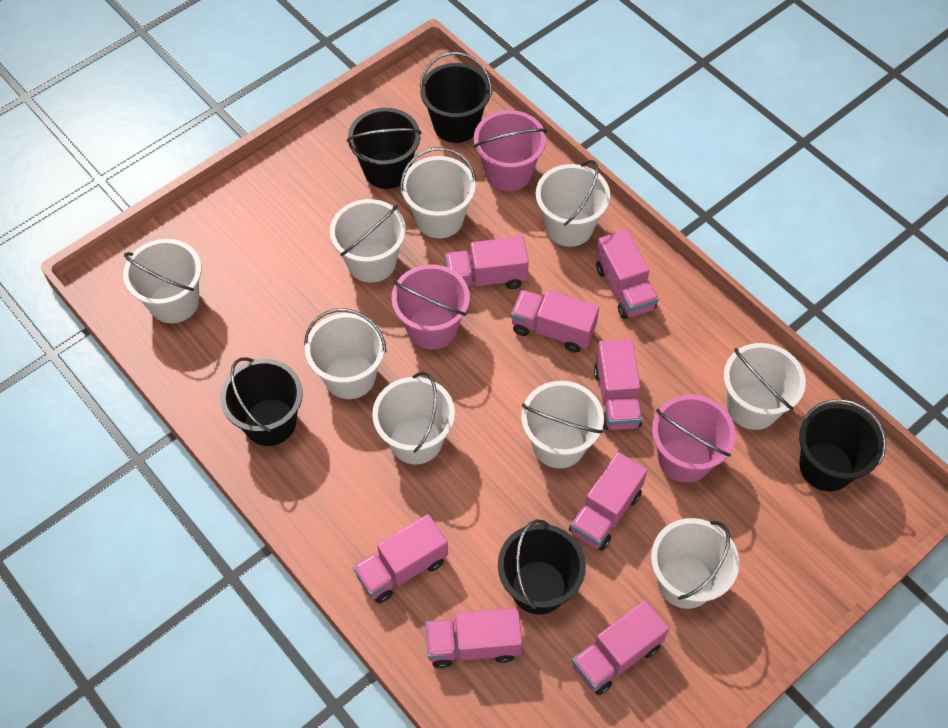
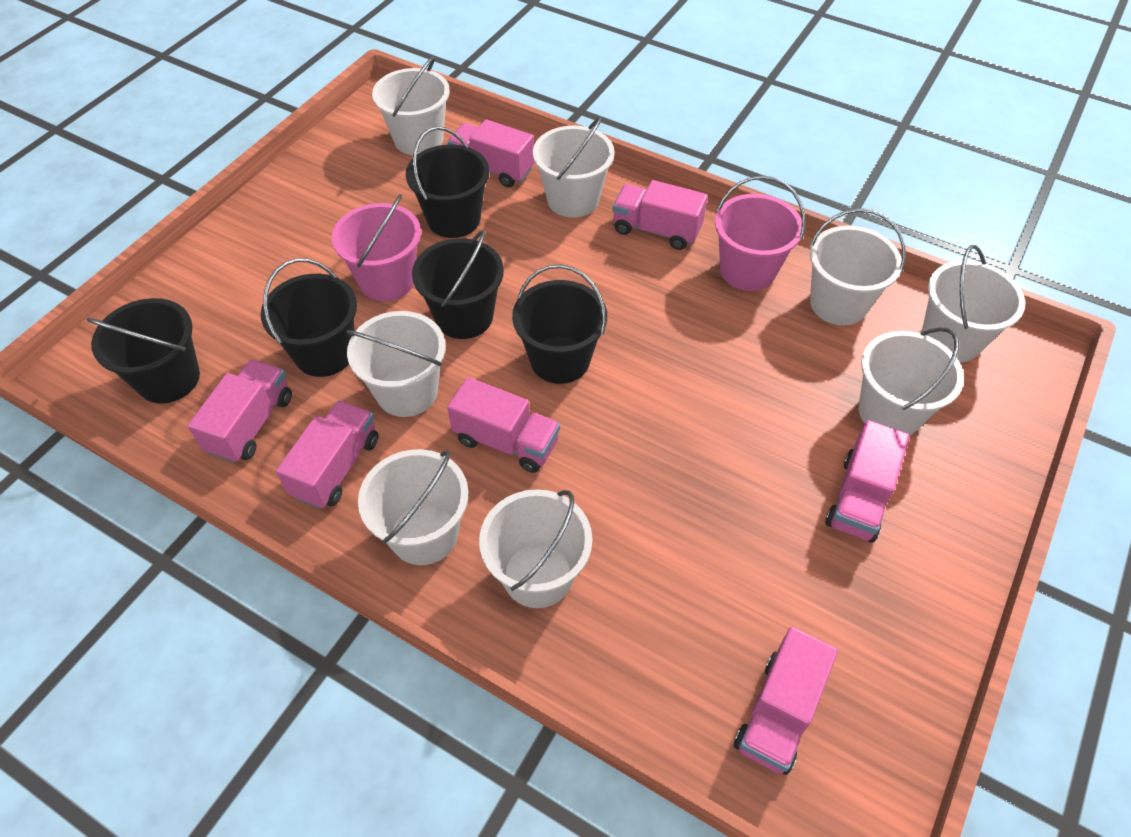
pink bucket: 3 -> 2
pink truck: 8 -> 7
white bucket: 9 -> 8

